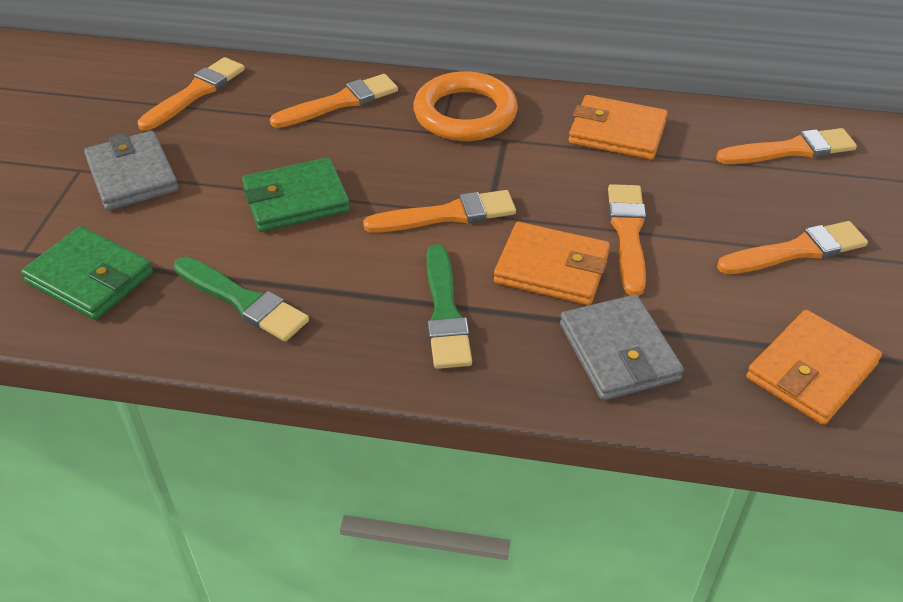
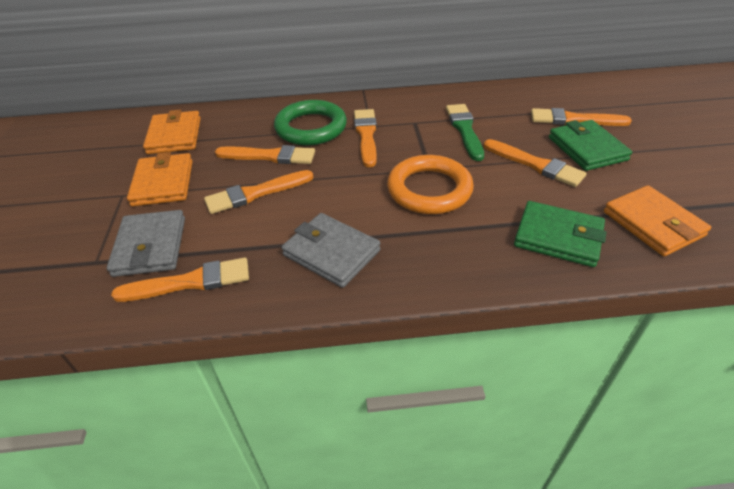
green brush: 2 -> 1
green ring: 0 -> 1

